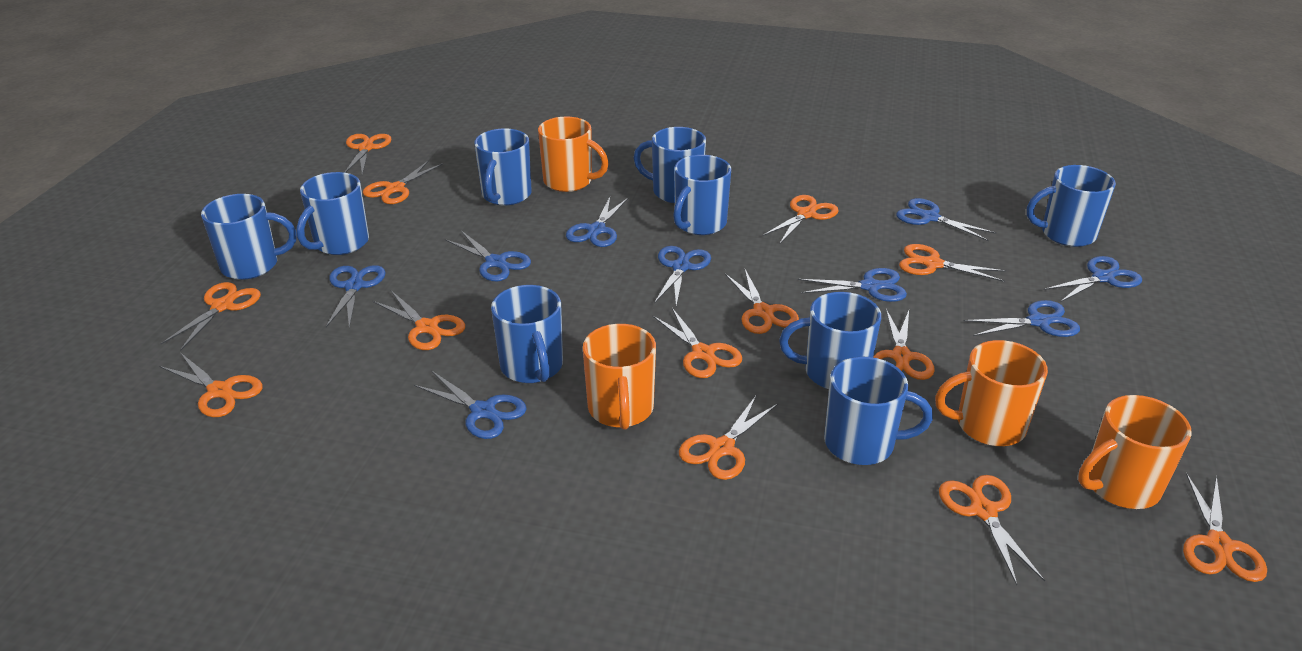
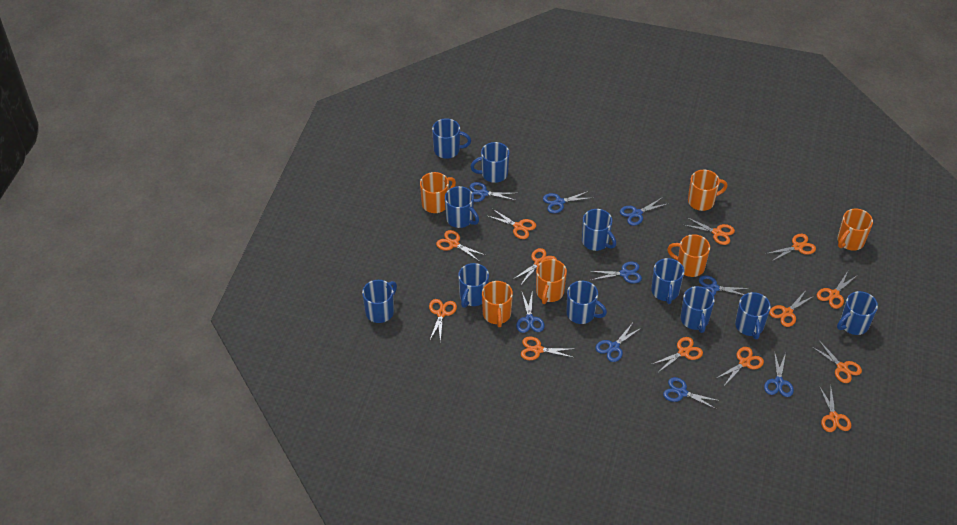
blue mug: 9 -> 11
orange mug: 4 -> 6

